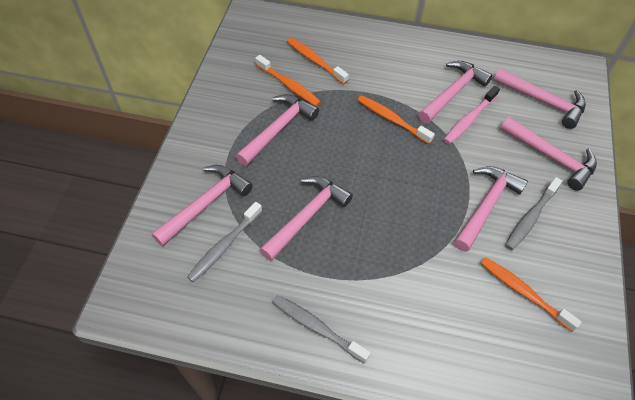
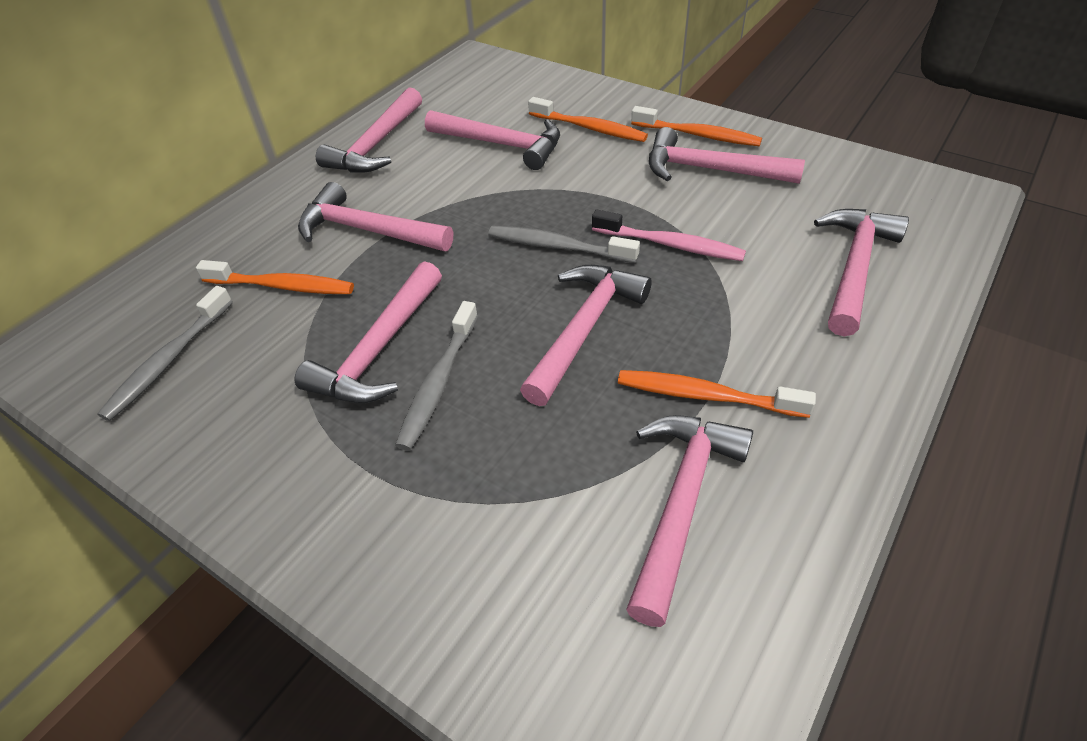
pink hammer: 7 -> 8

